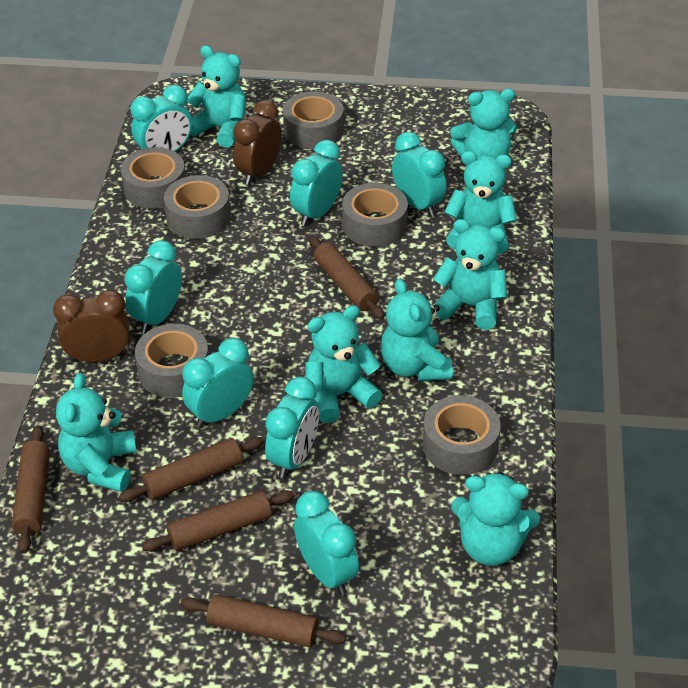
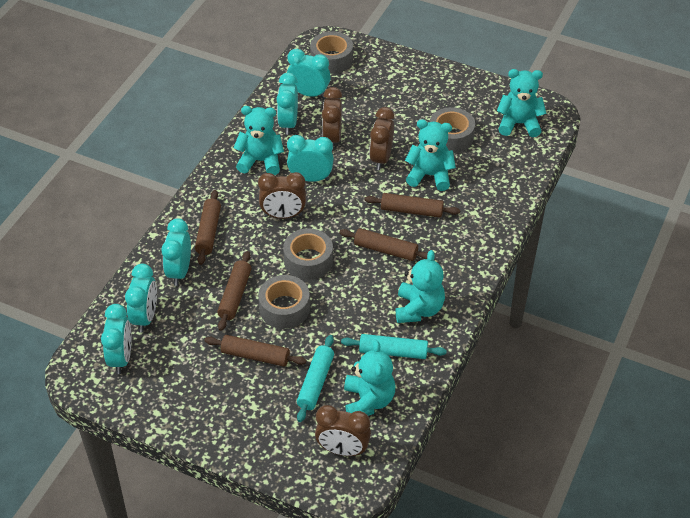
brown clock: 2 -> 4
grey tape: 6 -> 4
turquoise clock: 7 -> 6
turquoise rolling pin: 0 -> 2
turquoise teddy bear: 8 -> 5

